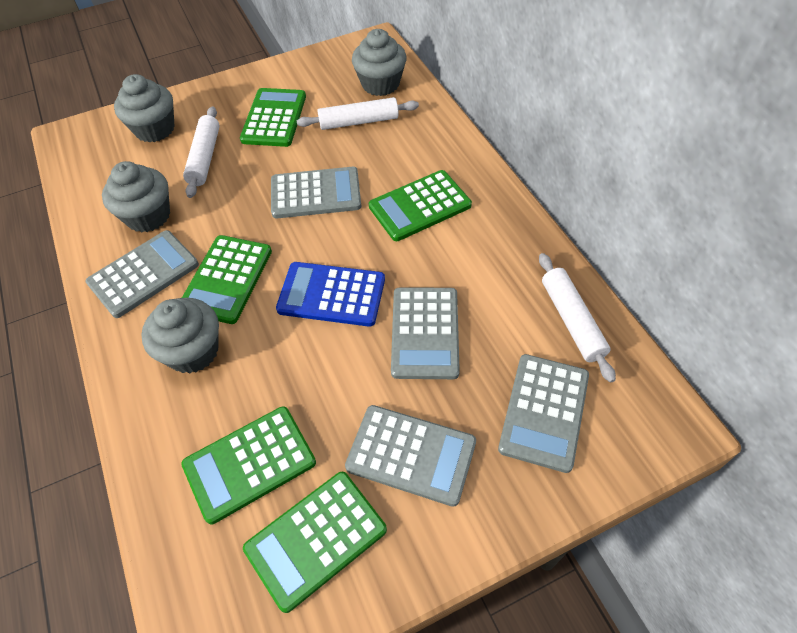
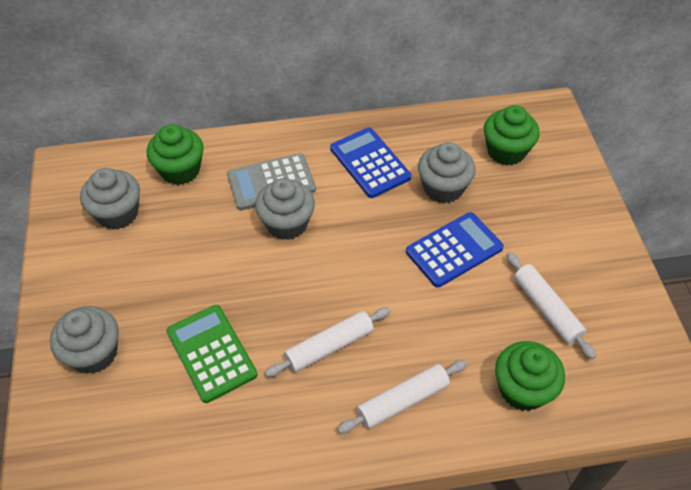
blue calculator: 1 -> 2
green calculator: 5 -> 1
green cupcake: 0 -> 3
grey calculator: 5 -> 1

